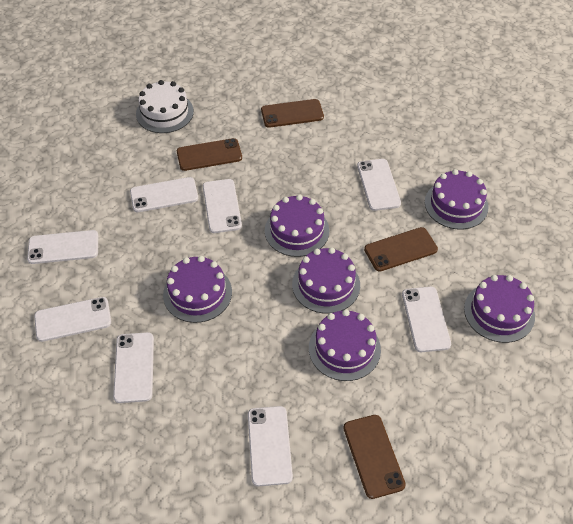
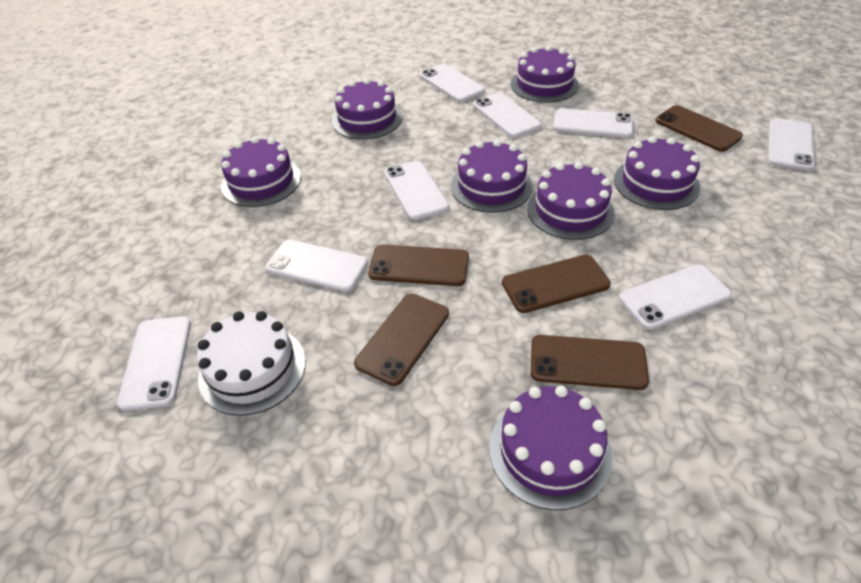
brown phone: 4 -> 5
purple cake: 6 -> 7

